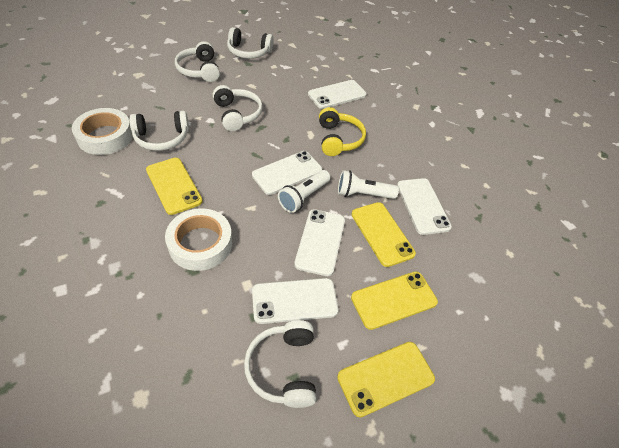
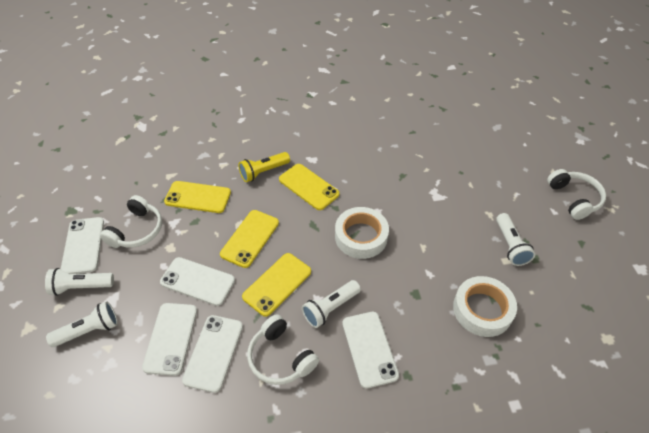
white flashlight: 2 -> 4
white headphones: 5 -> 3
yellow flashlight: 0 -> 1
yellow headphones: 1 -> 0

